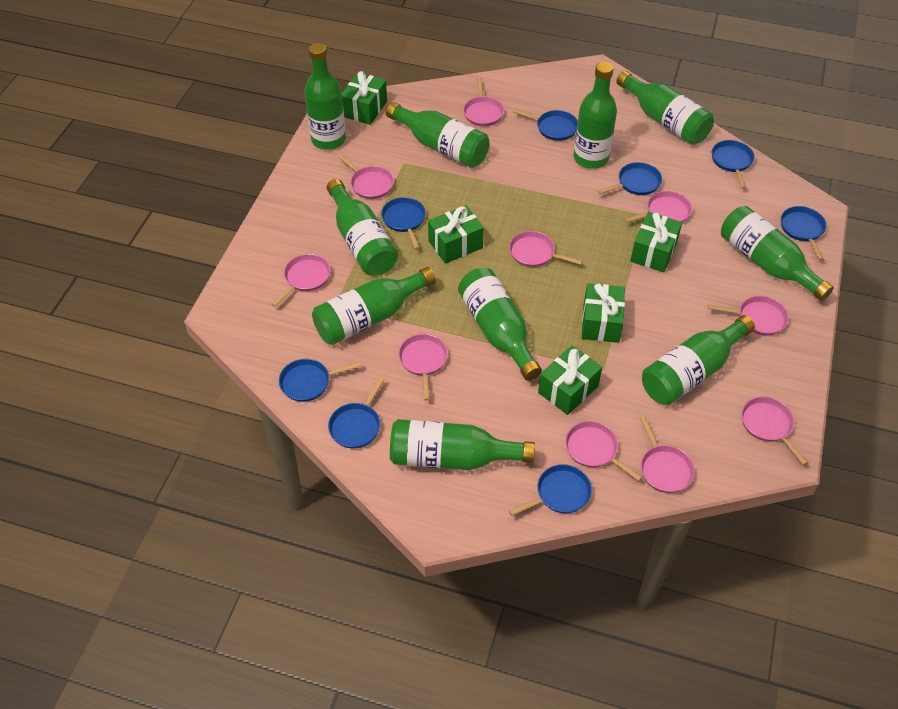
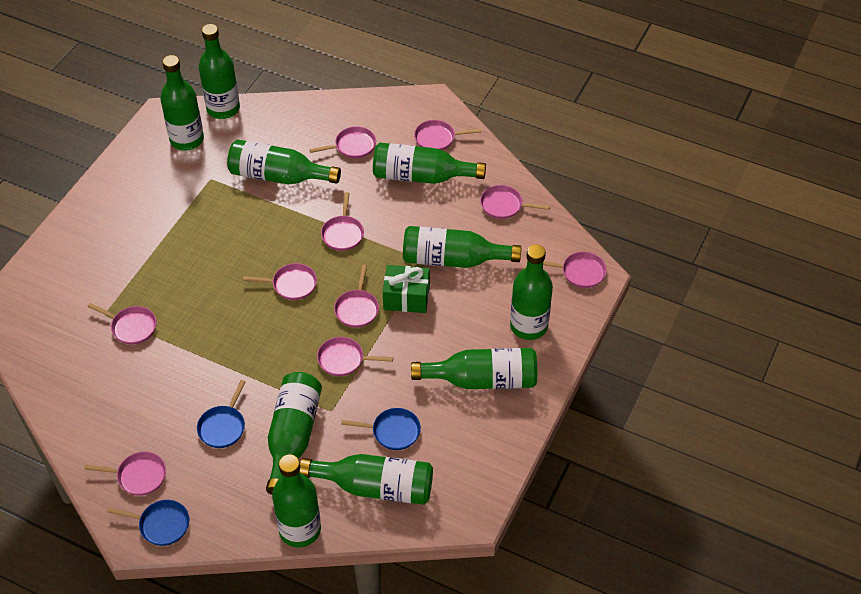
blue pan: 8 -> 3
green gift: 5 -> 1

